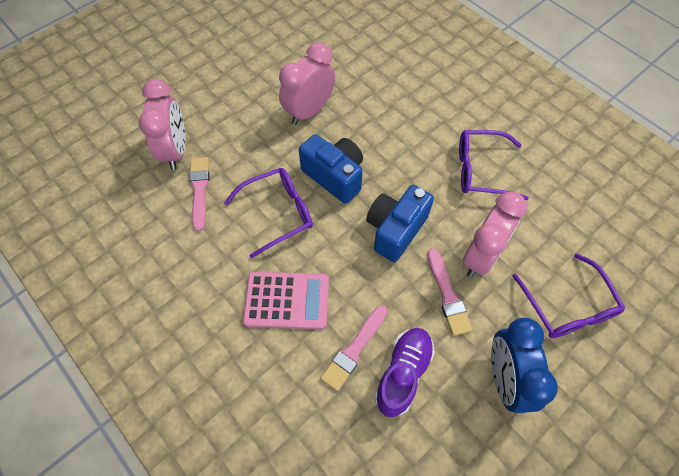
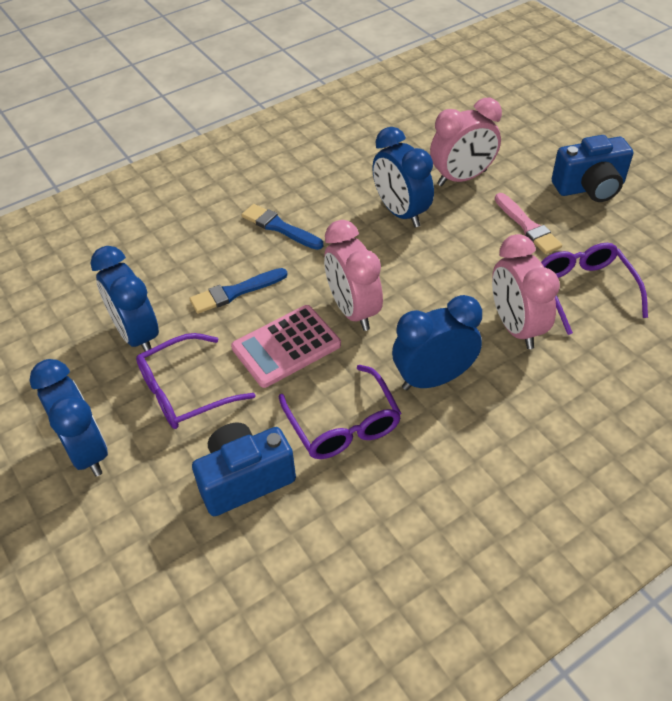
blue brush: 0 -> 2
blue clock: 1 -> 4
pink brush: 3 -> 1
purple shoe: 1 -> 0

